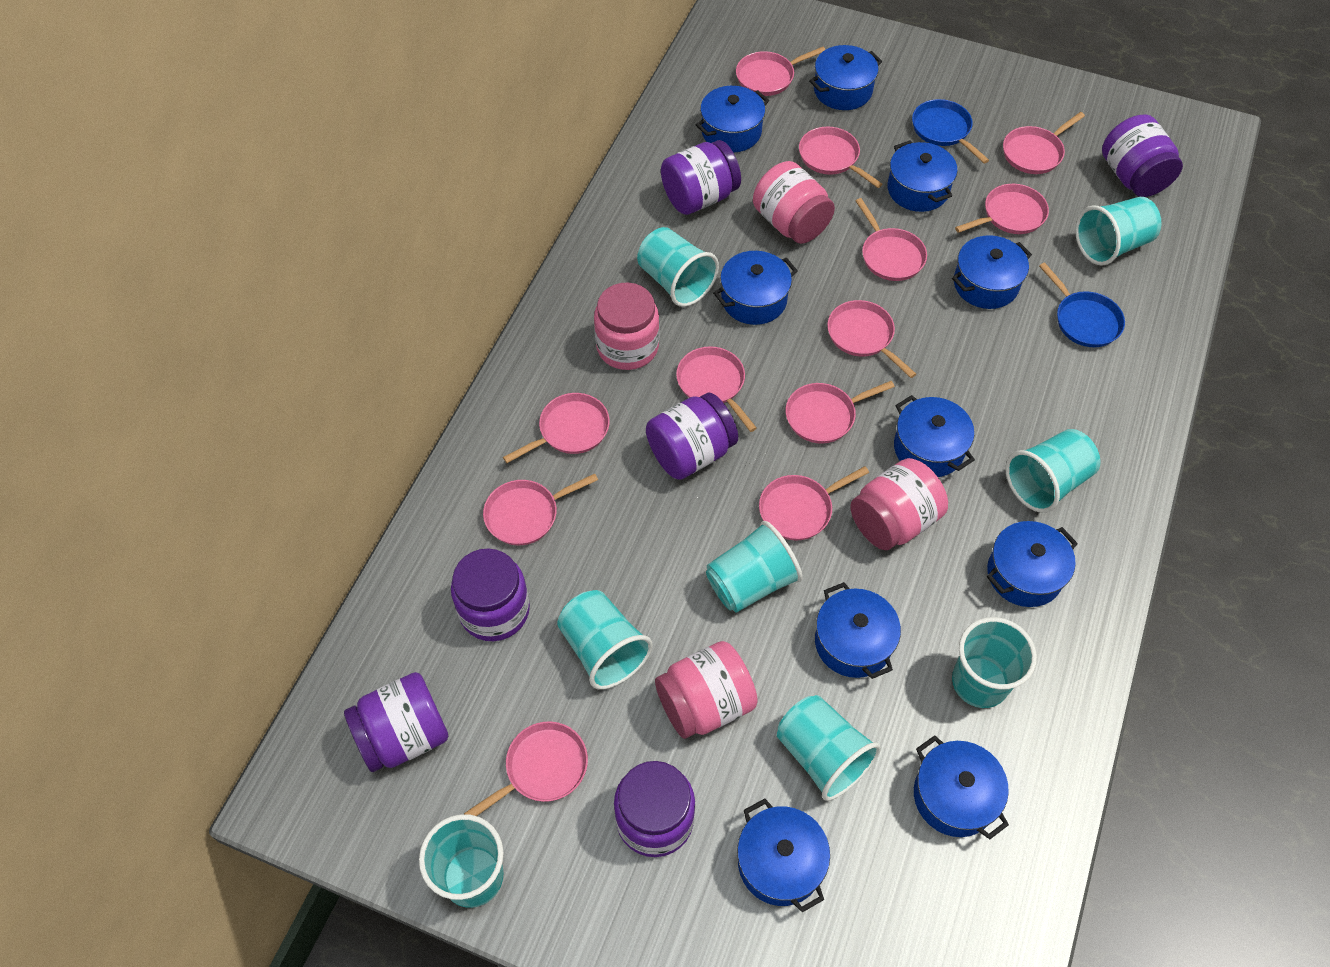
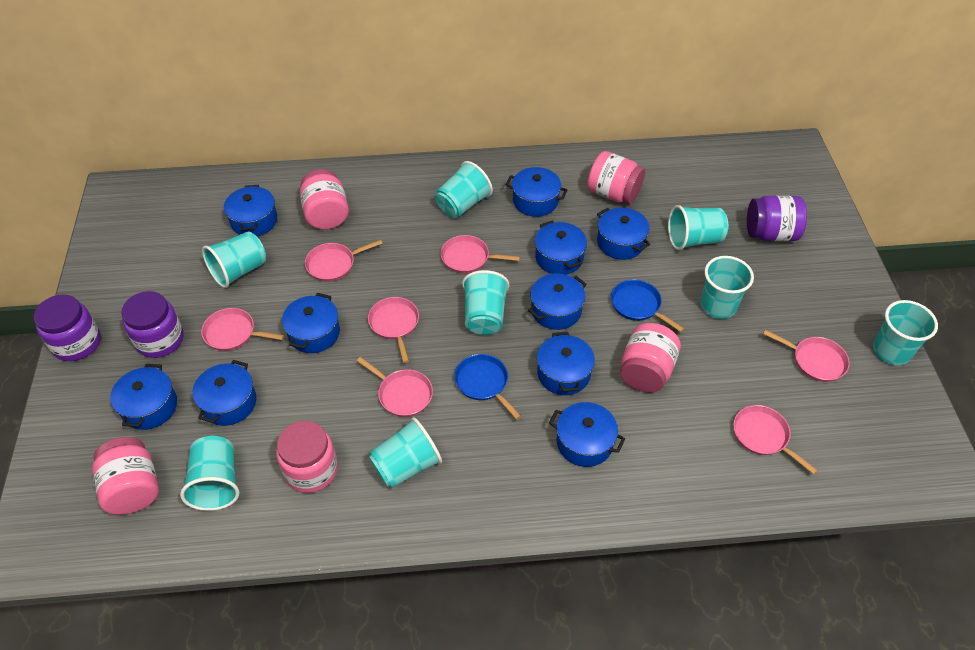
pink jar: 4 -> 5
pink pan: 12 -> 7
purple jar: 6 -> 3

